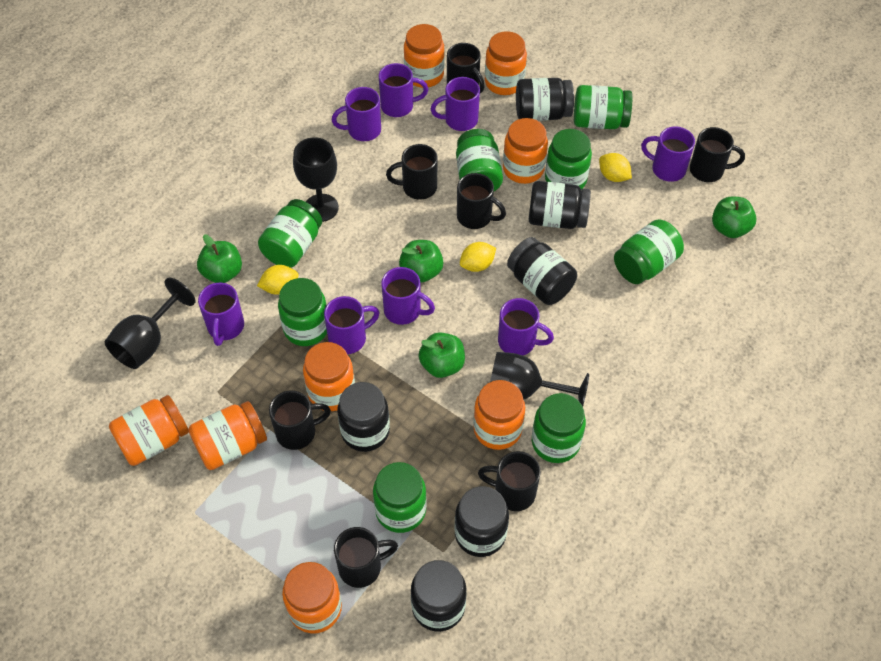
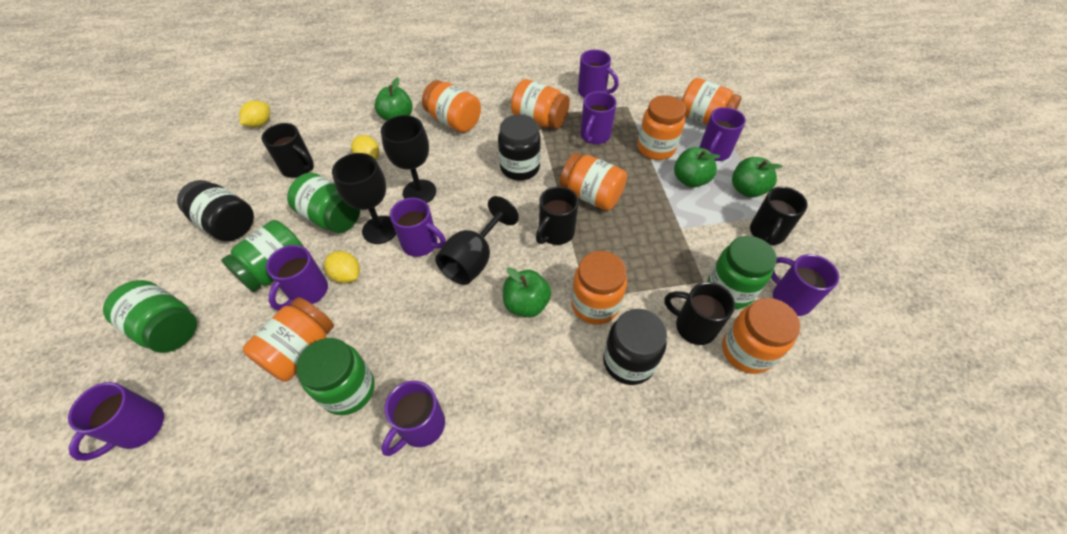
black jar: 6 -> 3
black mug: 7 -> 4
green jar: 8 -> 5

